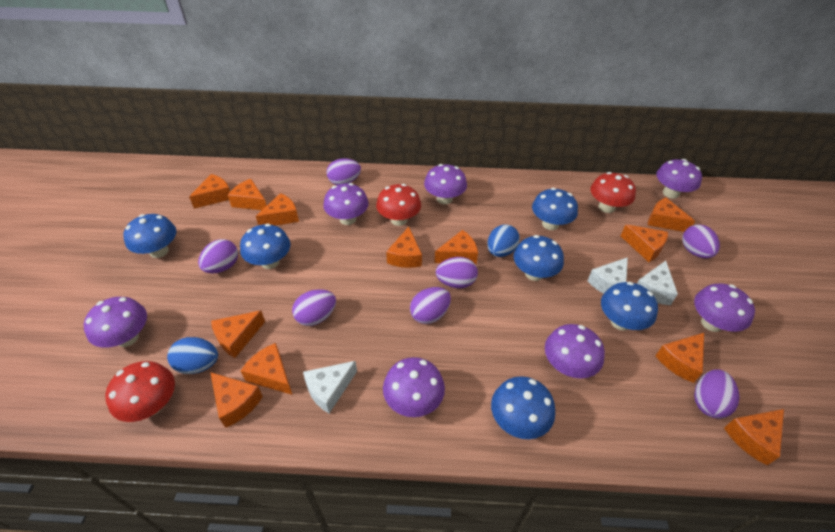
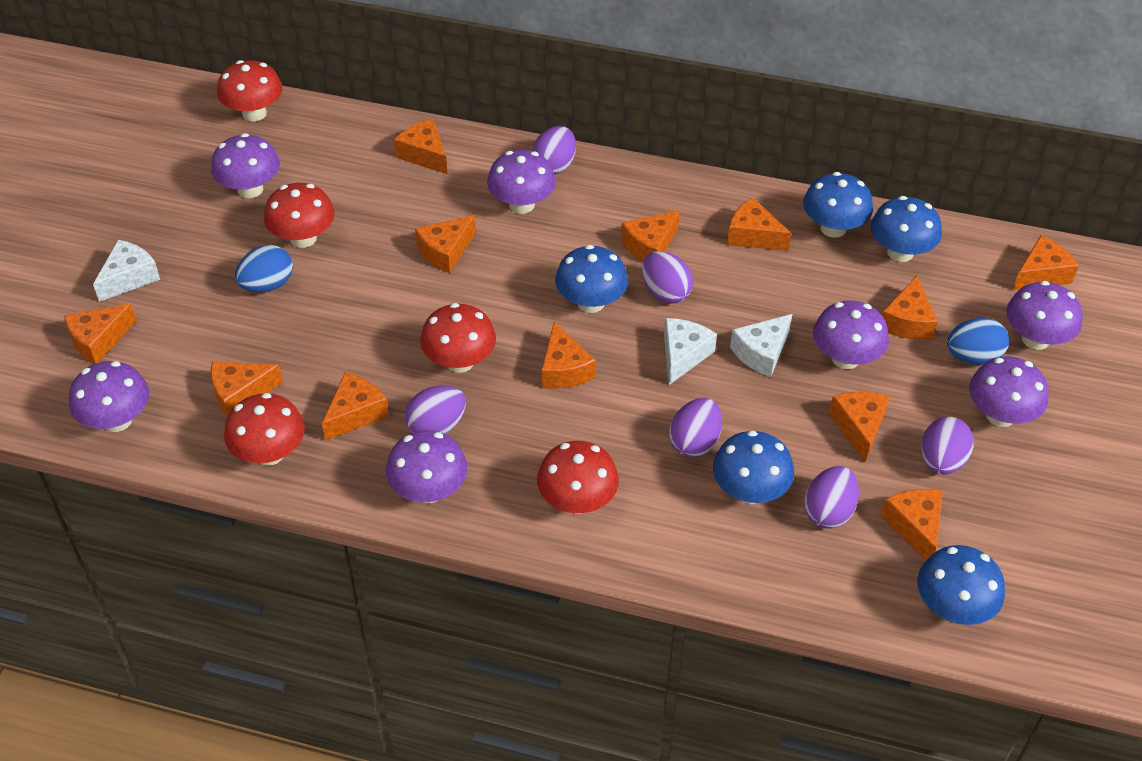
blue mushroom: 6 -> 5
purple egg: 7 -> 6
red mushroom: 3 -> 5

